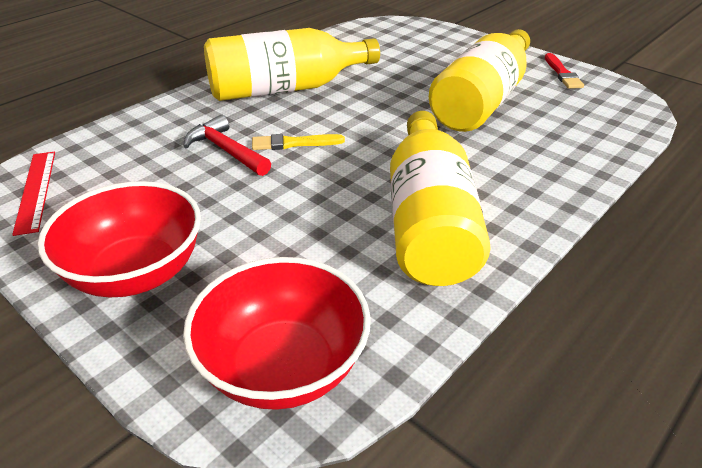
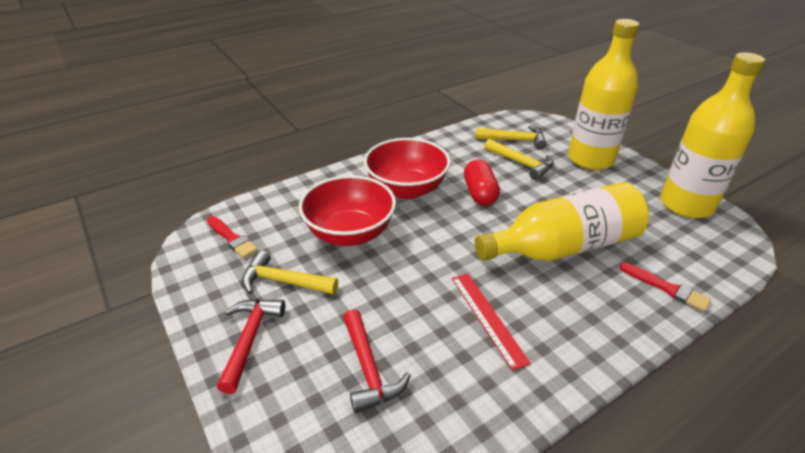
red brush: 1 -> 2
red capsule: 0 -> 1
red hammer: 1 -> 2
yellow brush: 1 -> 0
yellow hammer: 0 -> 3

